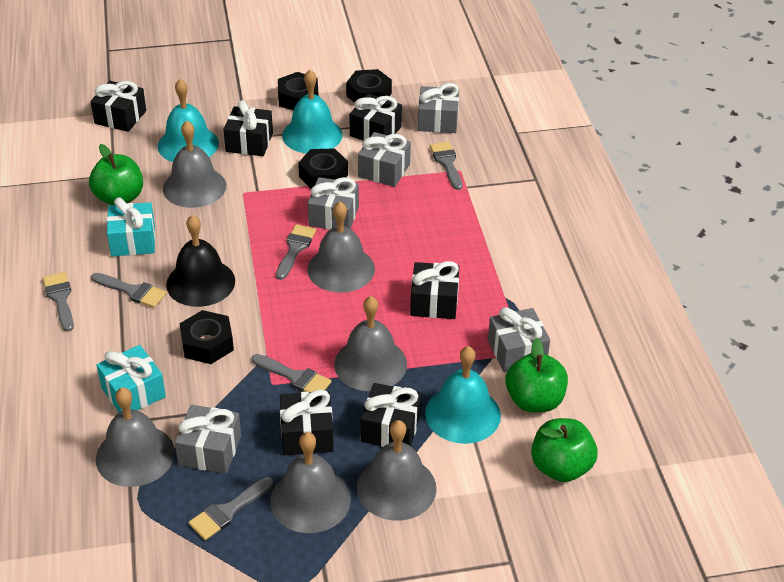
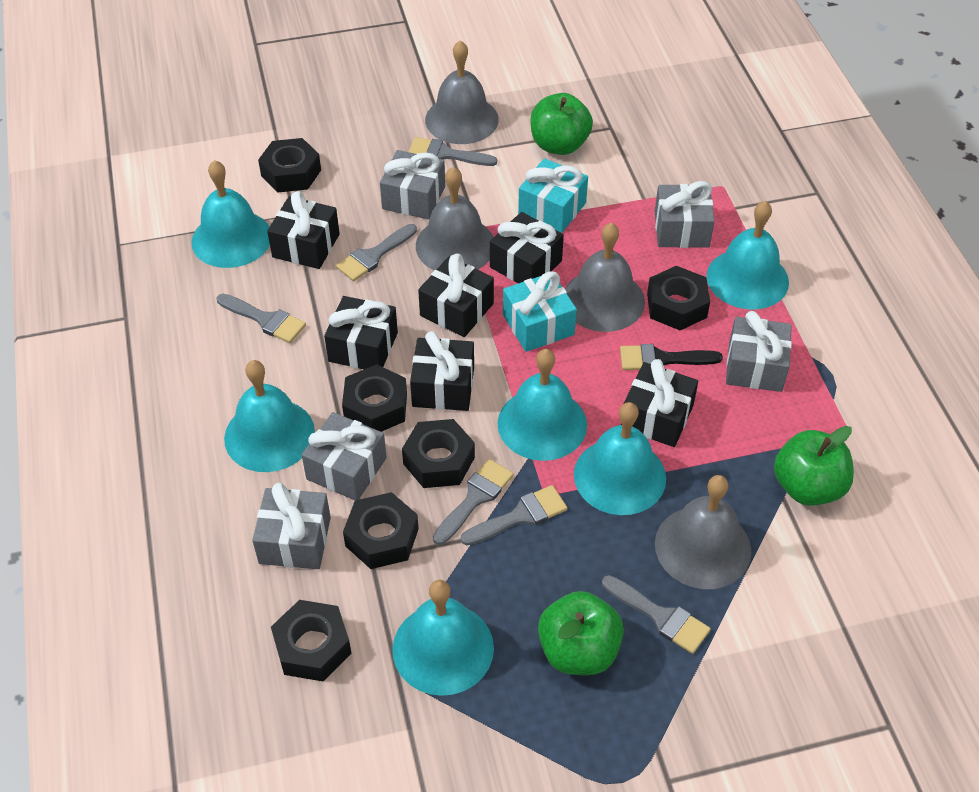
black bell: 1 -> 0
black brush: 0 -> 1
black nut: 4 -> 6
grey bell: 6 -> 4
turquoise bell: 3 -> 6

